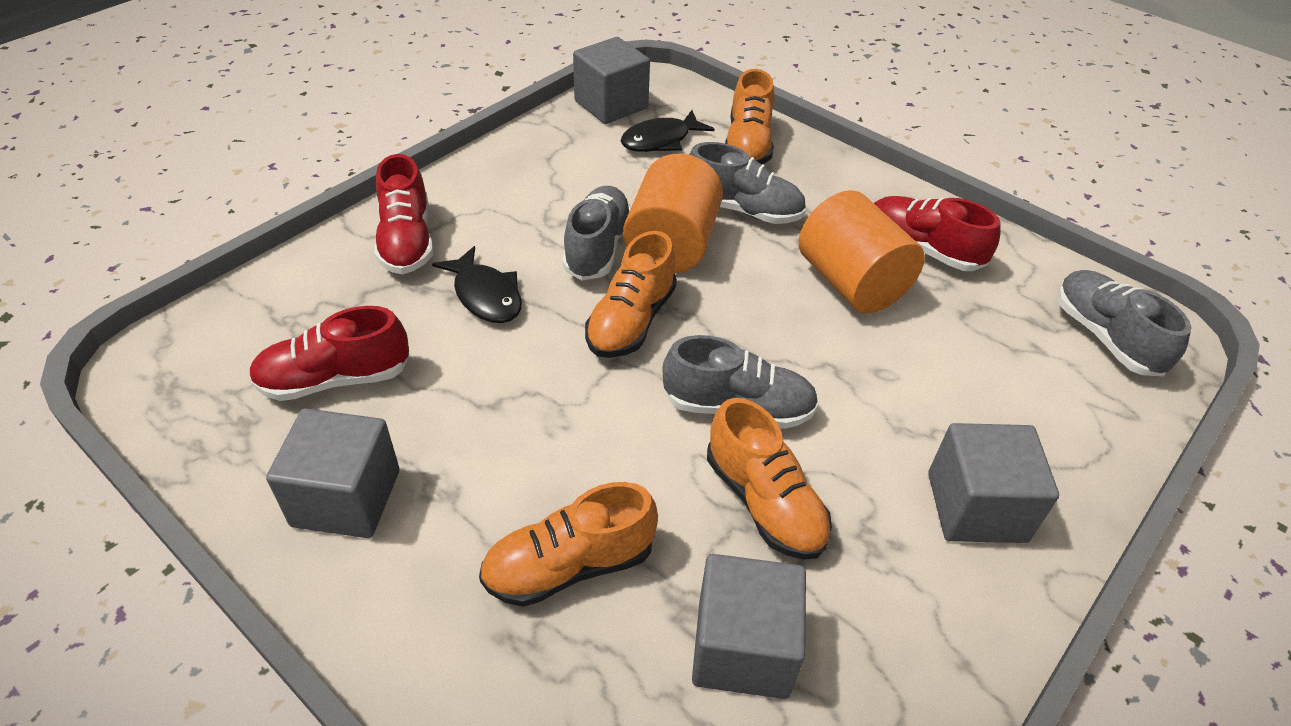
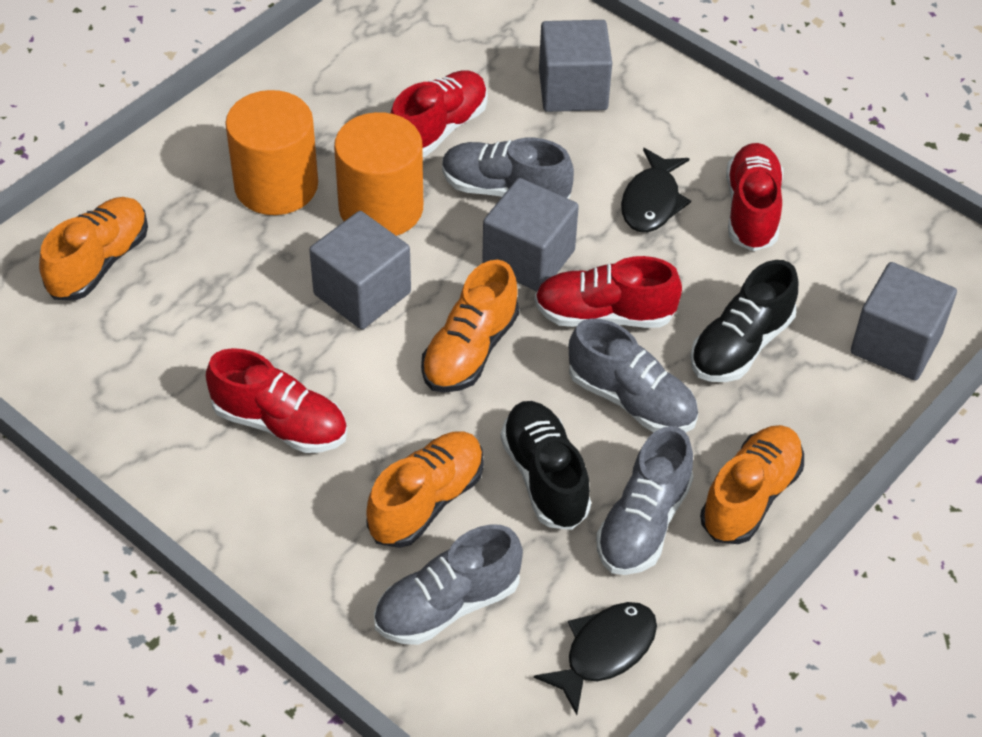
black shoe: 0 -> 2
red shoe: 3 -> 4

